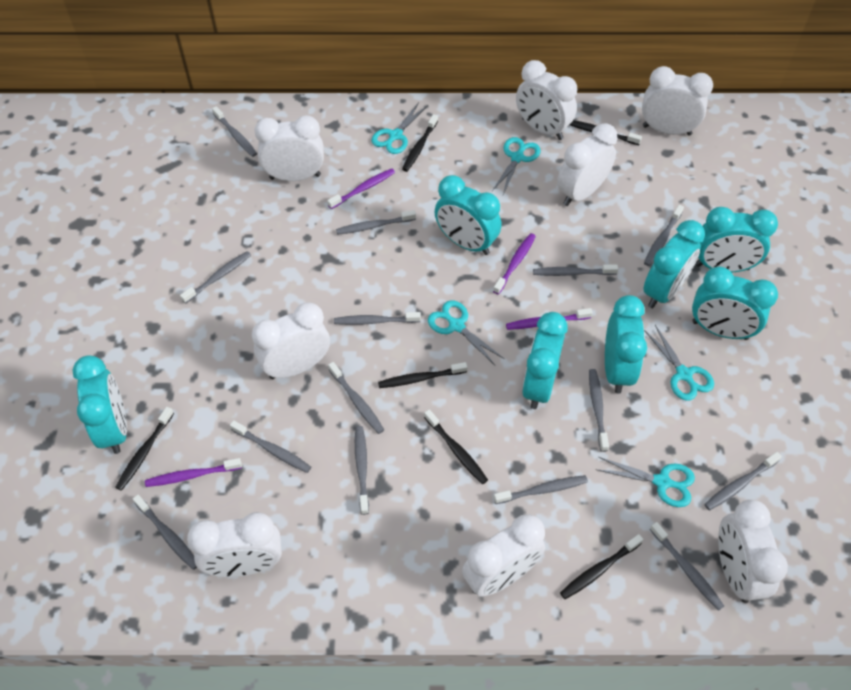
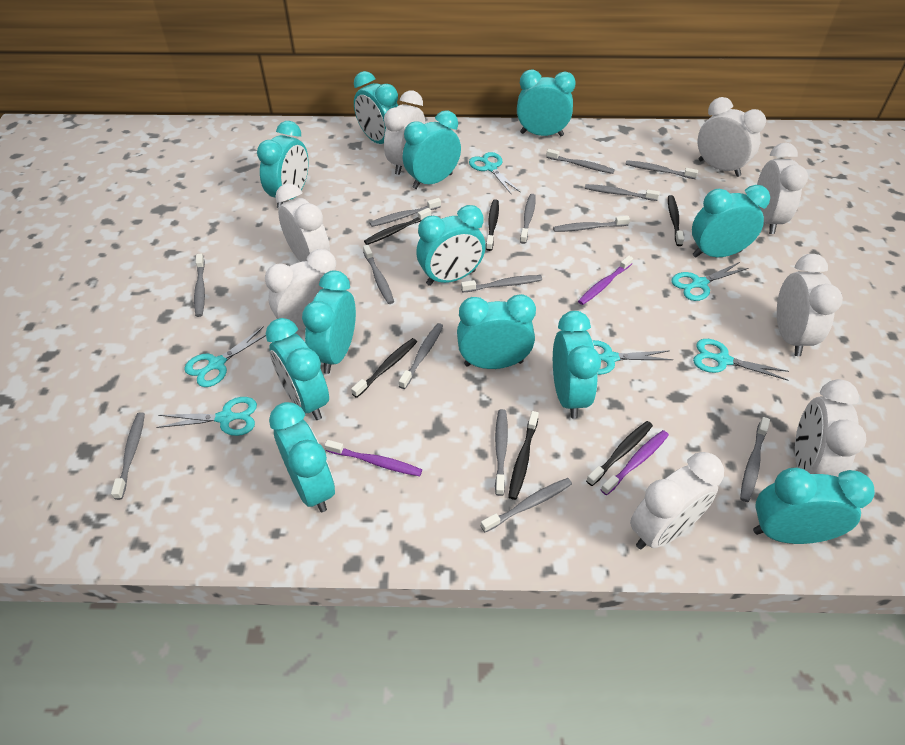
purple toothbrush: 4 -> 3
turquoise clock: 7 -> 12
turquoise scissors: 5 -> 6

